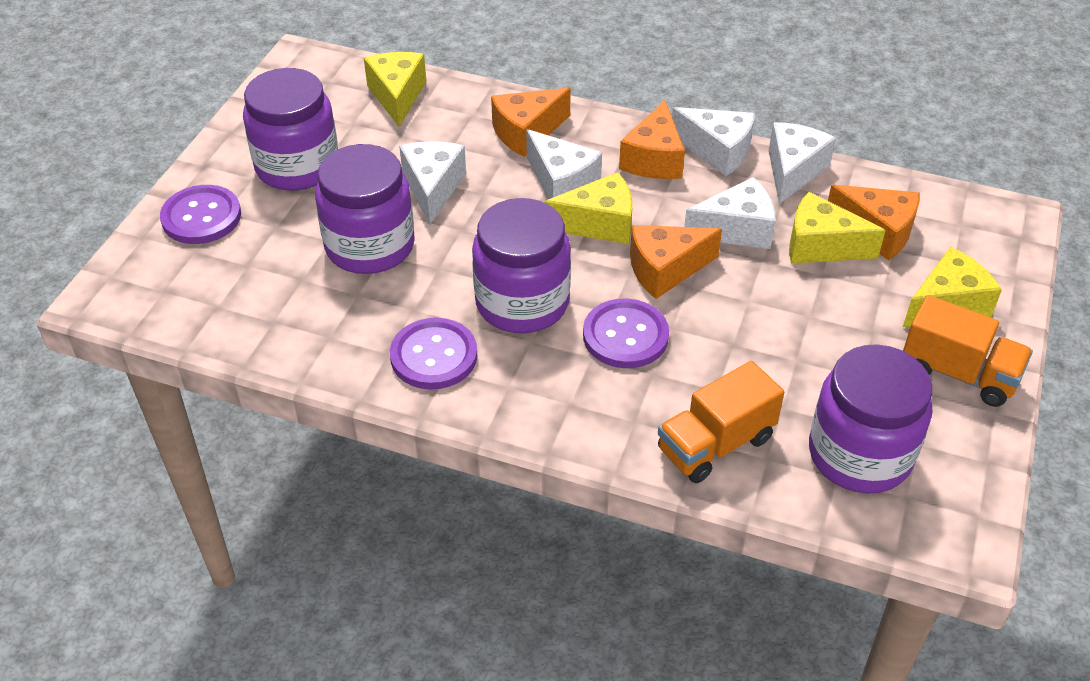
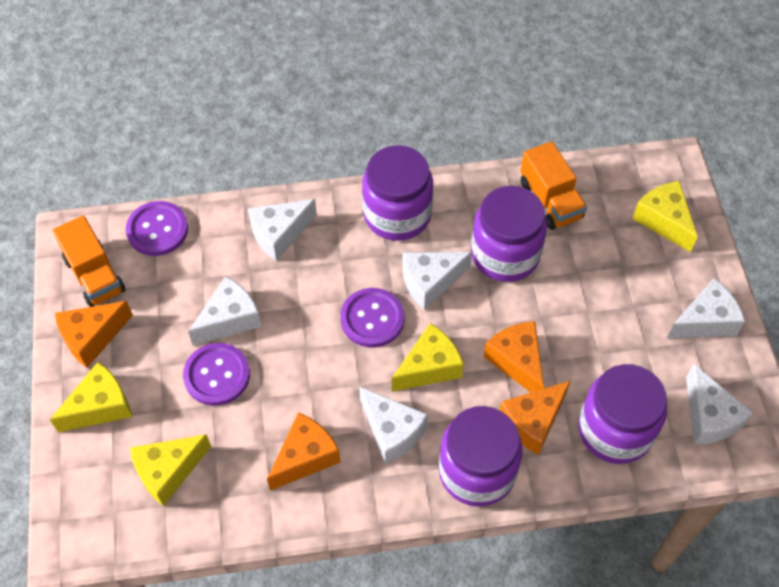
white cheese: 5 -> 6

